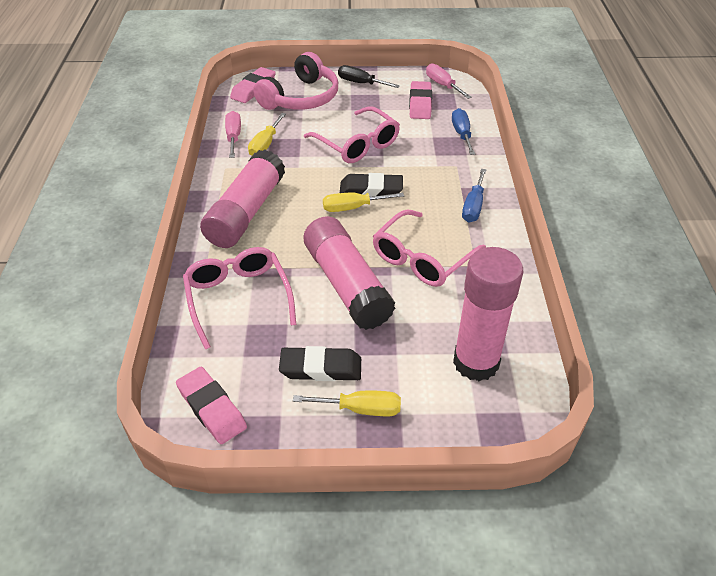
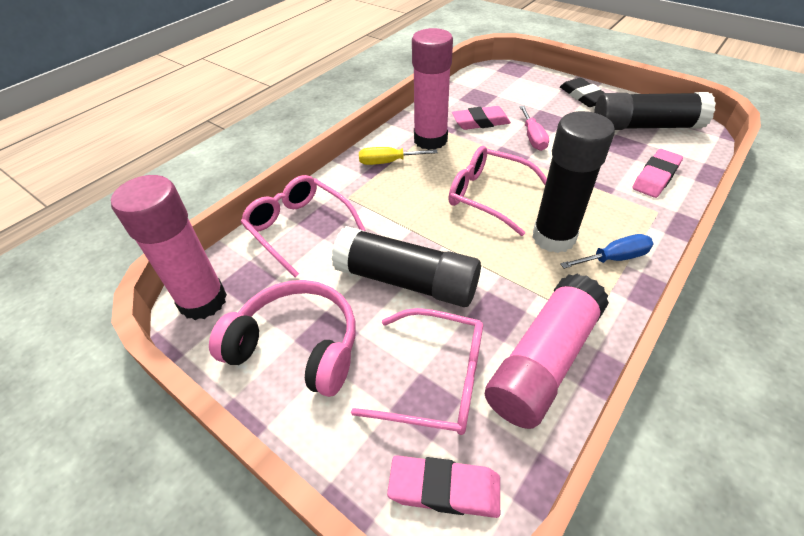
black eraser: 2 -> 1
black glue stick: 0 -> 3
black screwdriver: 1 -> 0
blue screwdriver: 2 -> 1
pink screwdriver: 2 -> 1
yellow screwdriver: 3 -> 1

